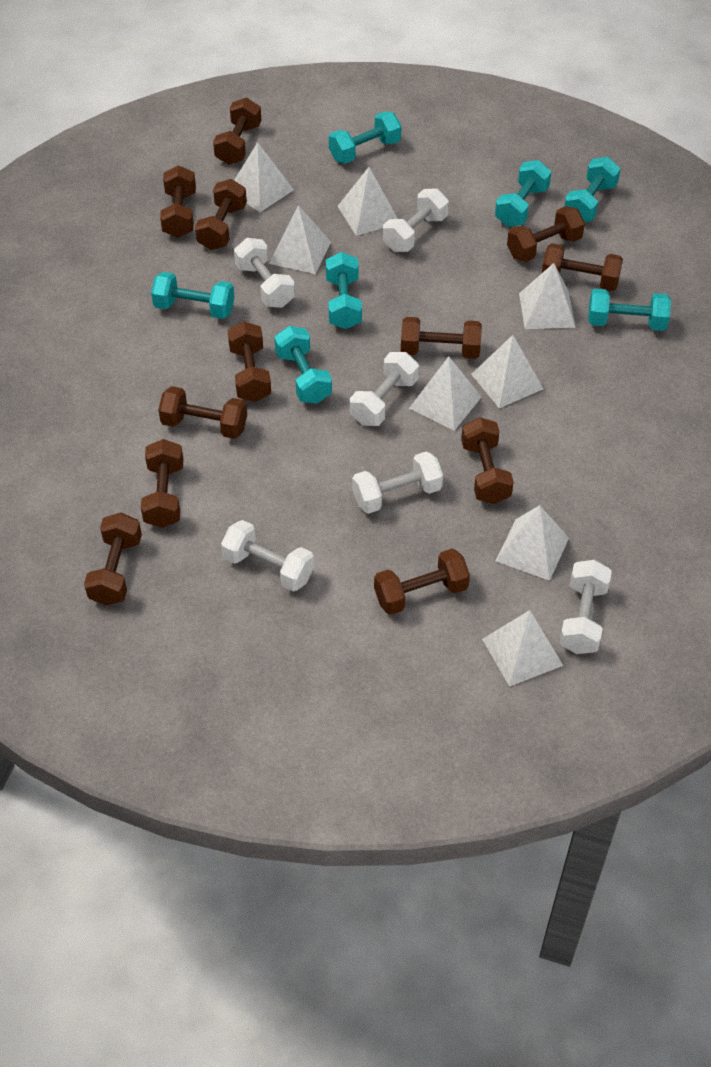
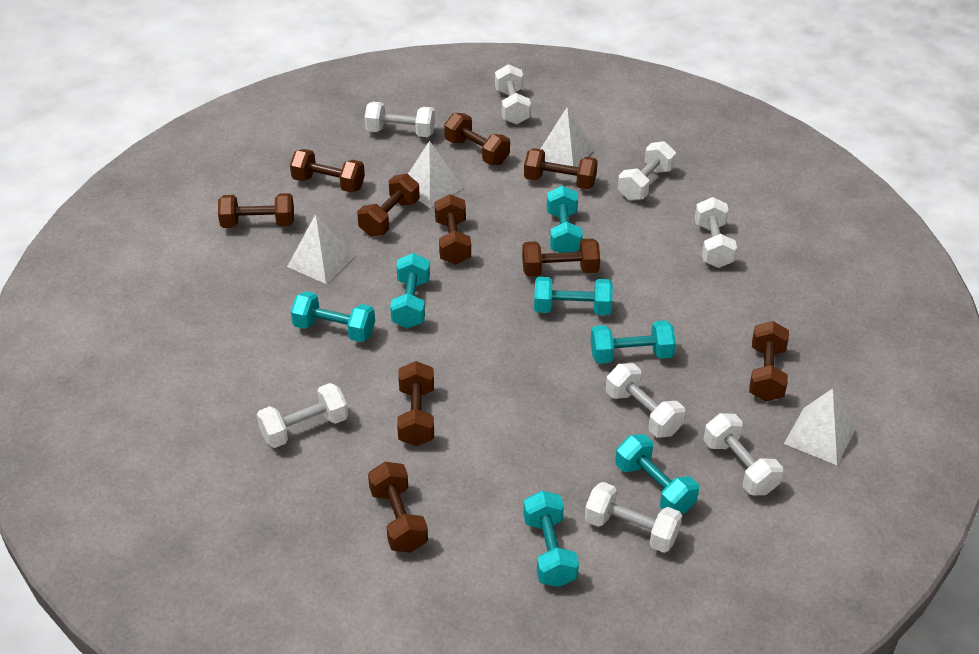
brown dumbbell: 12 -> 10
white dumbbell: 6 -> 8
white pyramid: 8 -> 4

